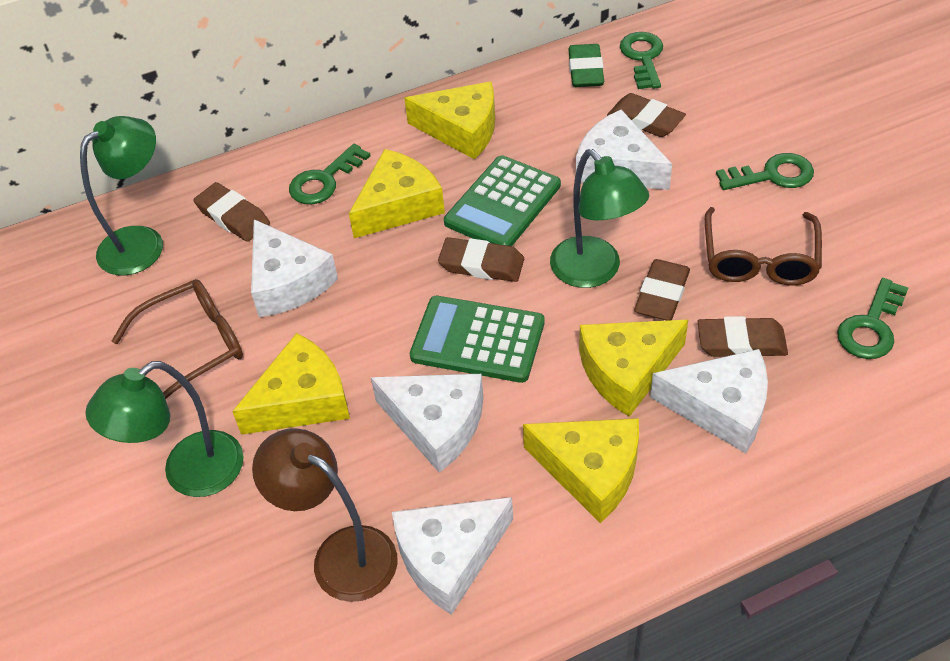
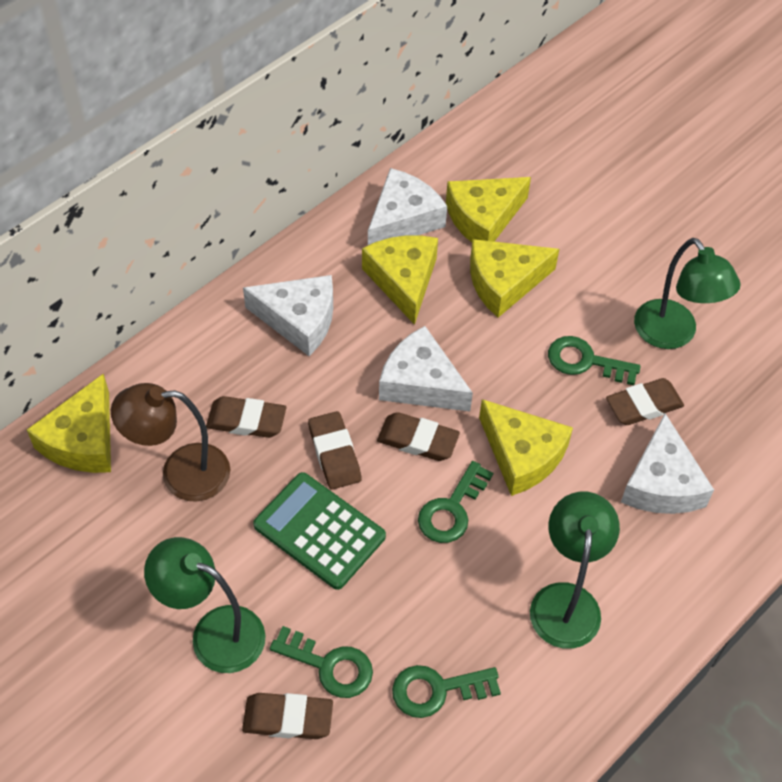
brown glasses: 2 -> 0
green calculator: 2 -> 1
green eraser: 1 -> 0
white cheese: 5 -> 4

